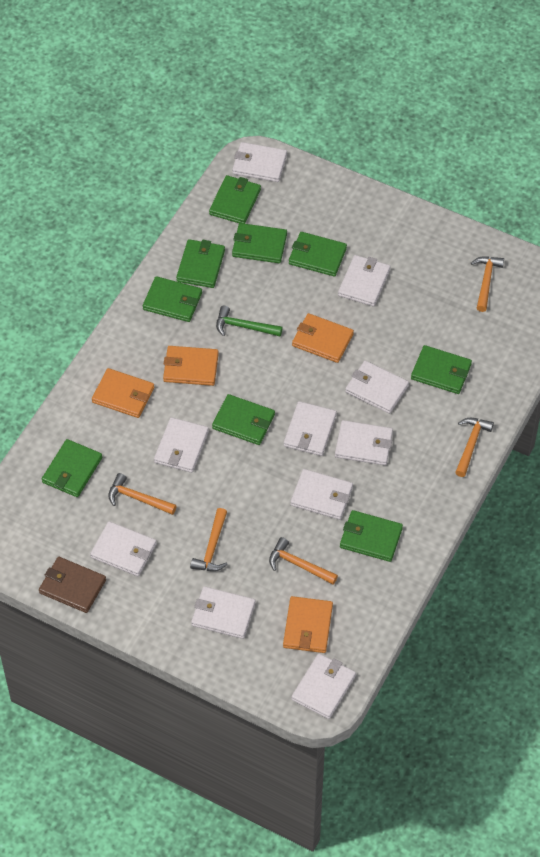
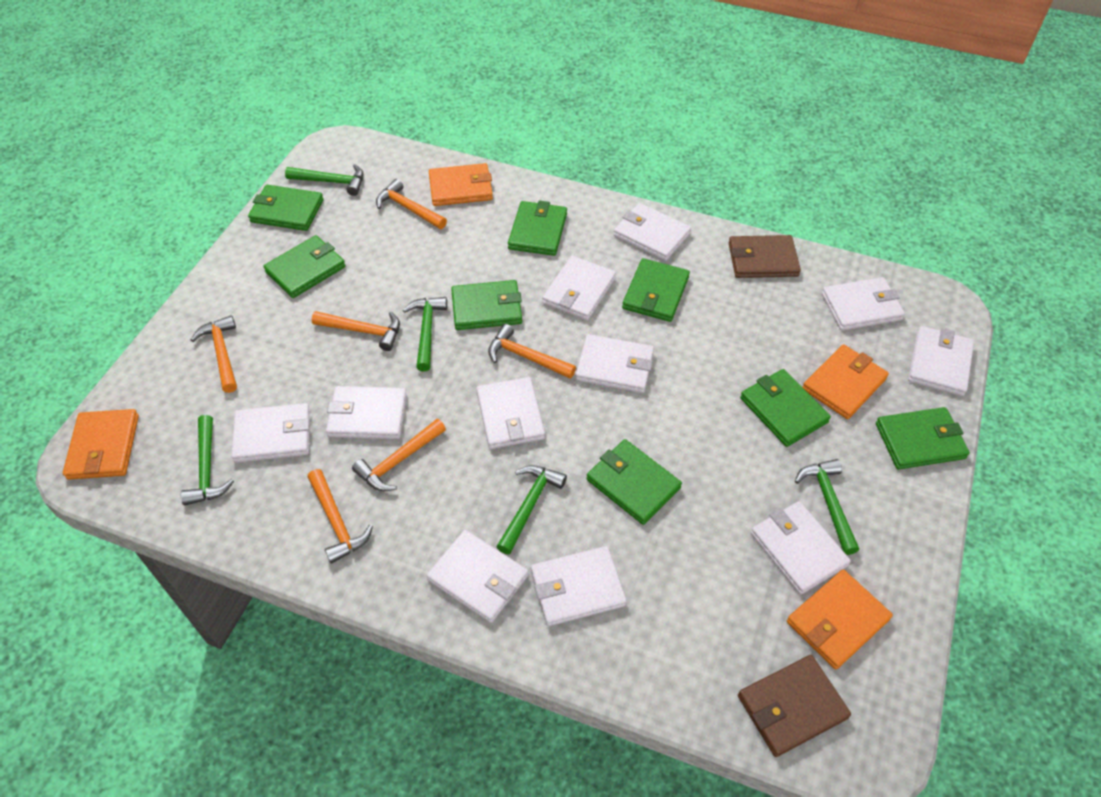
brown wallet: 1 -> 2
green hammer: 1 -> 5
green wallet: 9 -> 8
orange hammer: 5 -> 6
white wallet: 10 -> 11

